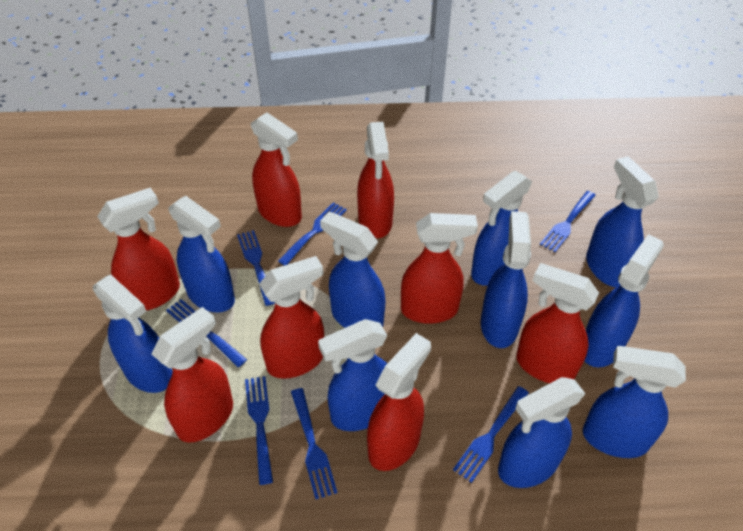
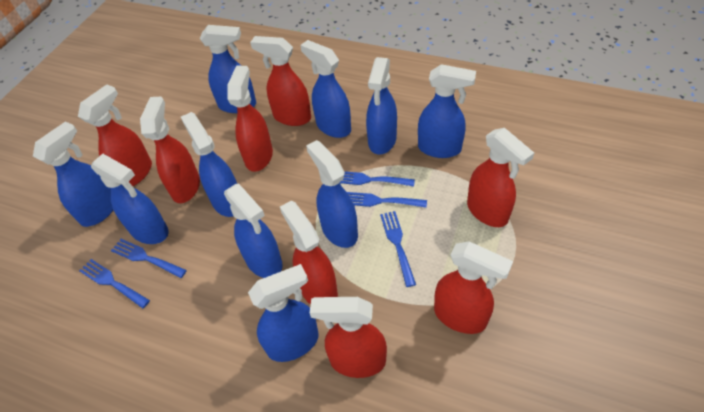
blue fork: 7 -> 5

